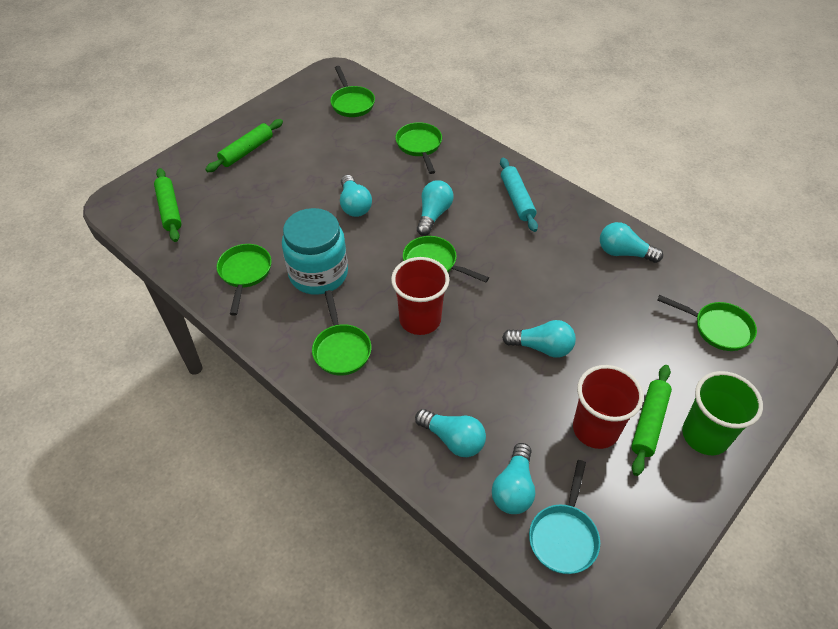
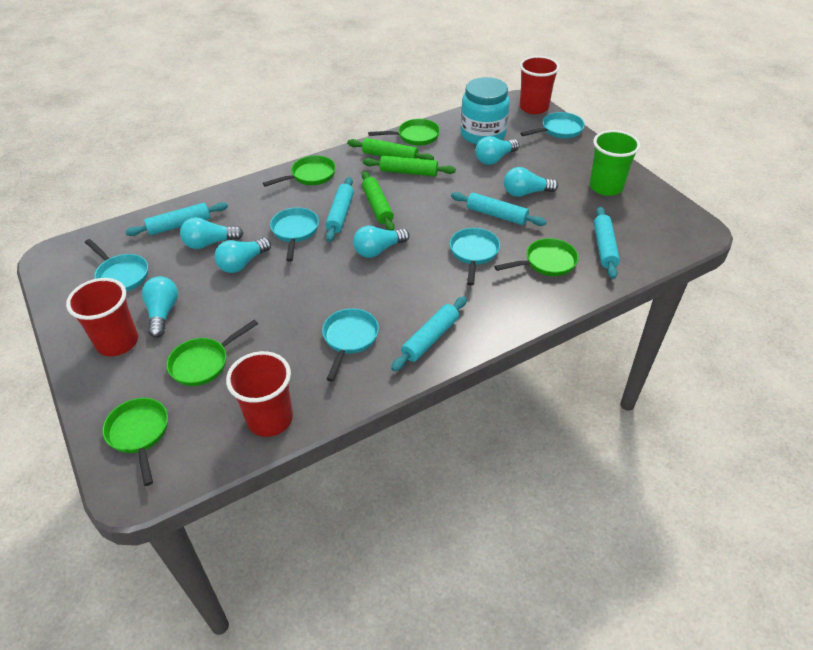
green pan: 6 -> 5
red cup: 2 -> 3
turquoise pan: 1 -> 5
turquoise rolling pin: 1 -> 5

